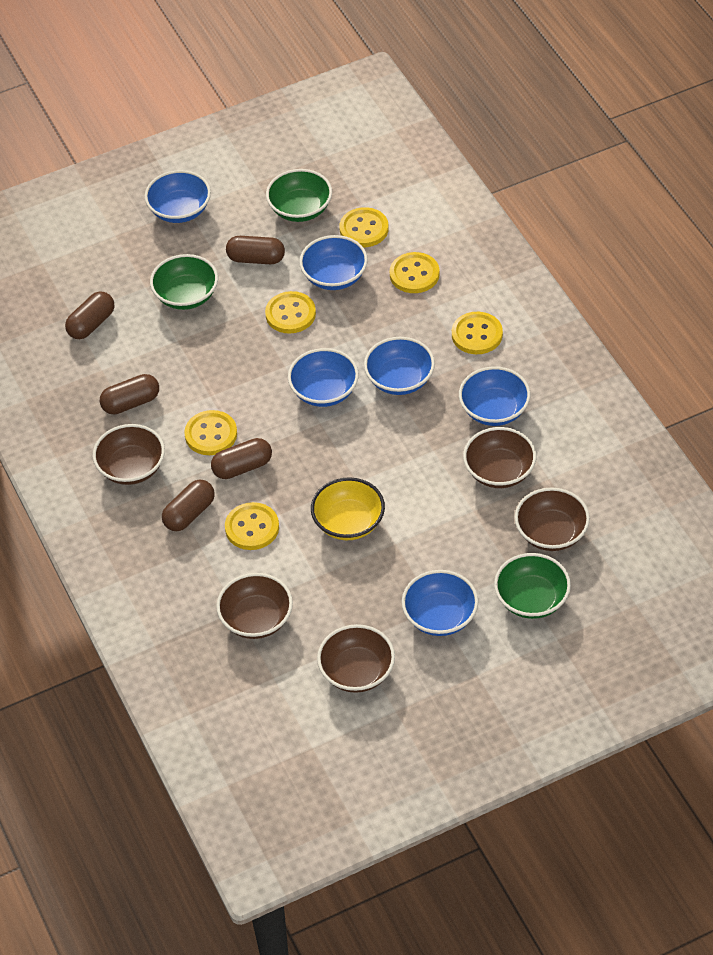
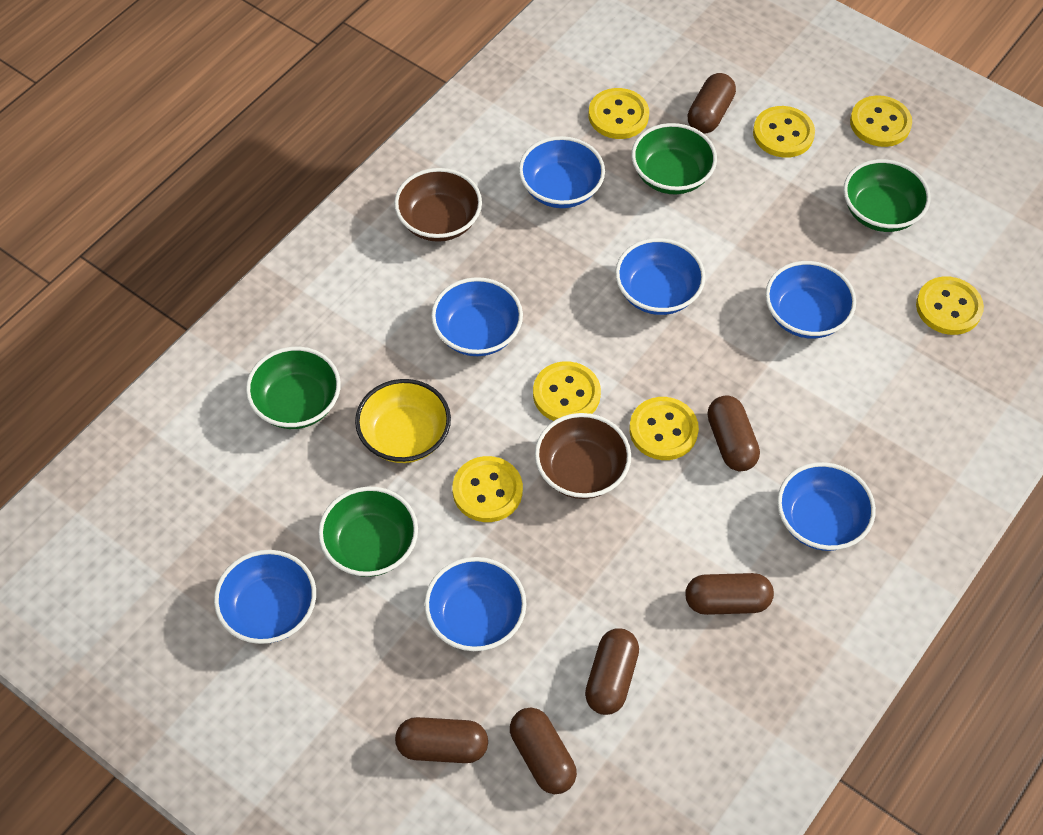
blue bowl: 6 -> 7
brown bowl: 5 -> 2
brown capsule: 5 -> 6
green bowl: 3 -> 4
yellow button: 6 -> 7

